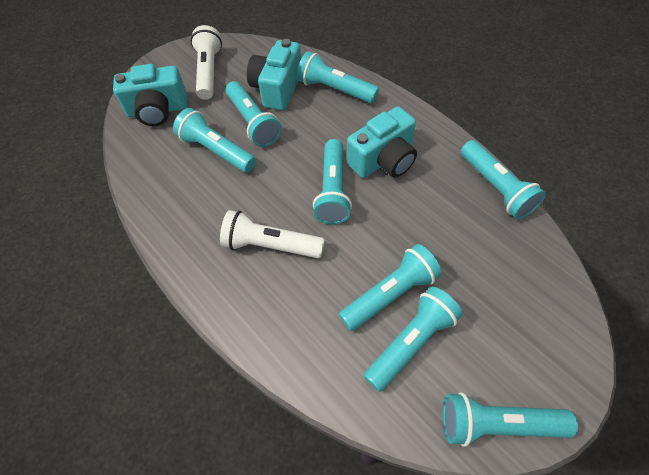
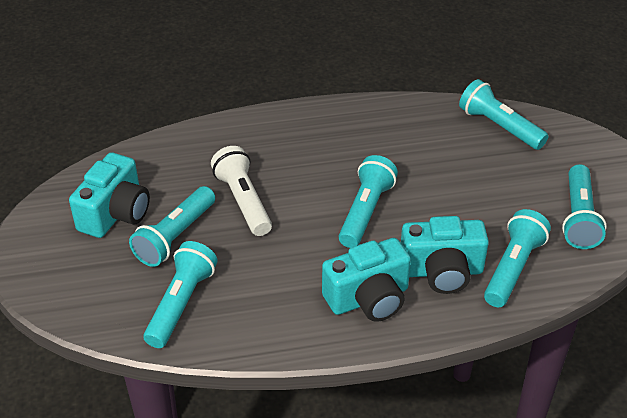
turquoise flashlight: 8 -> 6
white flashlight: 2 -> 1

